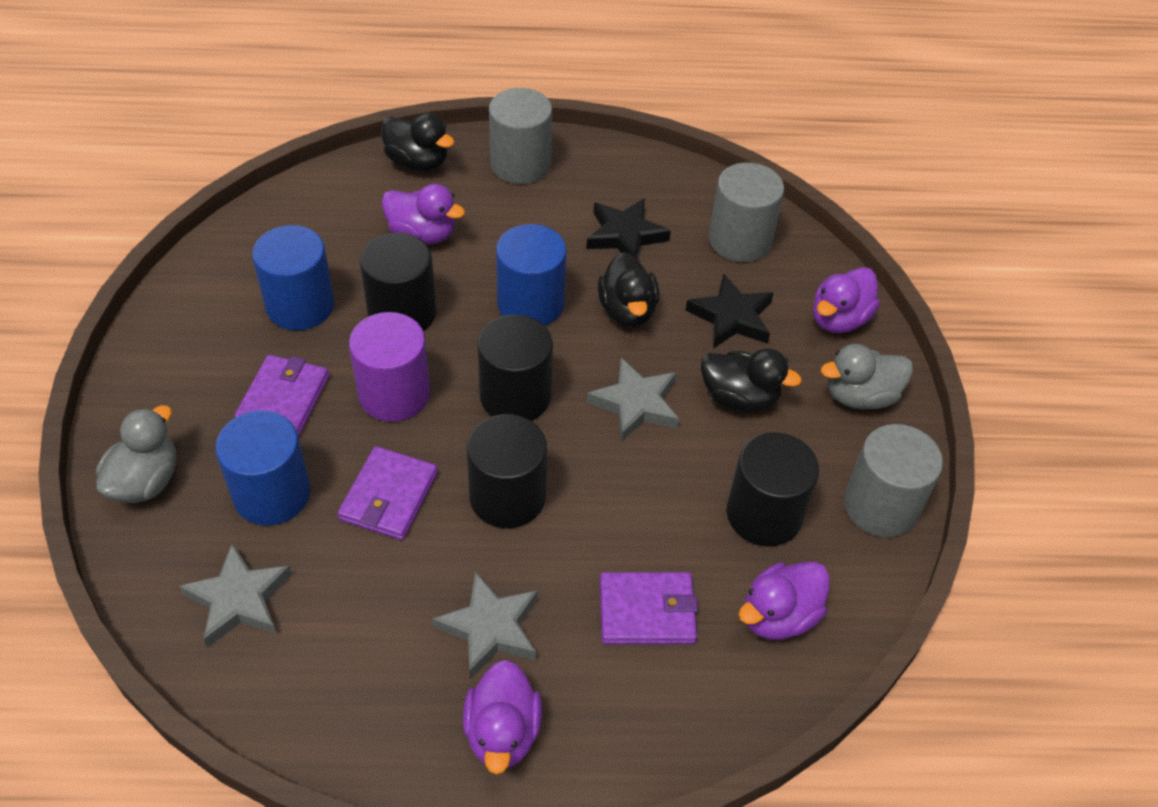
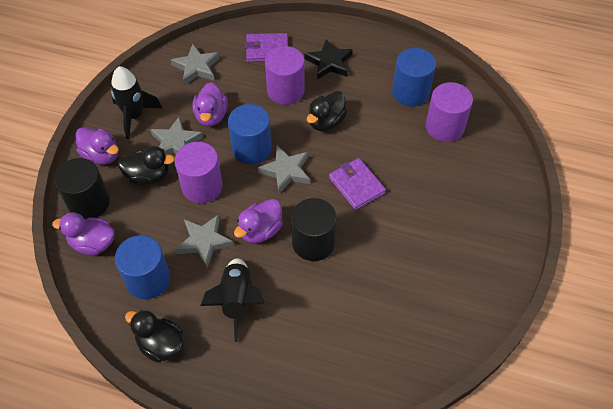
black cylinder: 4 -> 2
black rocket: 0 -> 2
black star: 2 -> 1
grey cylinder: 3 -> 0
grey duck: 2 -> 0
grey star: 3 -> 4
purple cylinder: 1 -> 3
purple wallet: 3 -> 2

